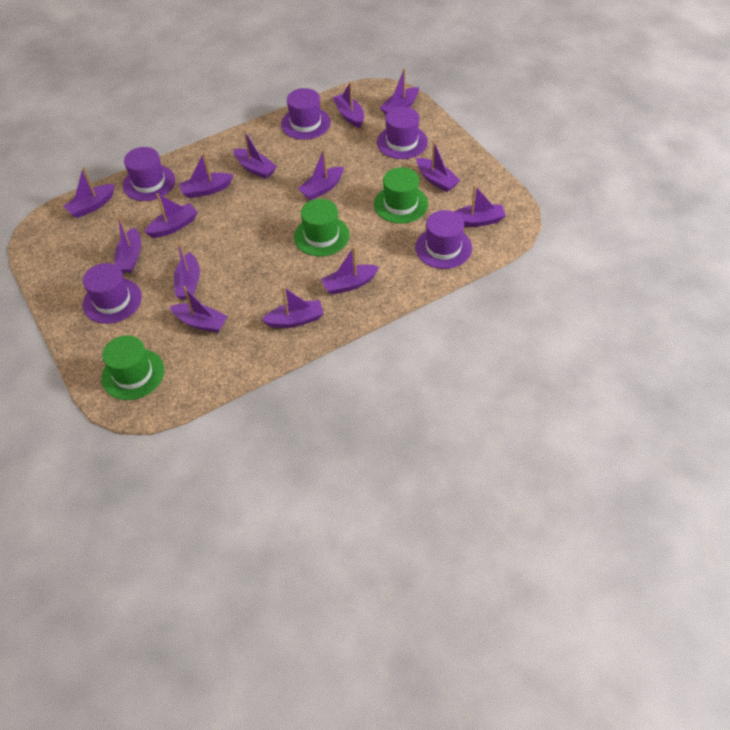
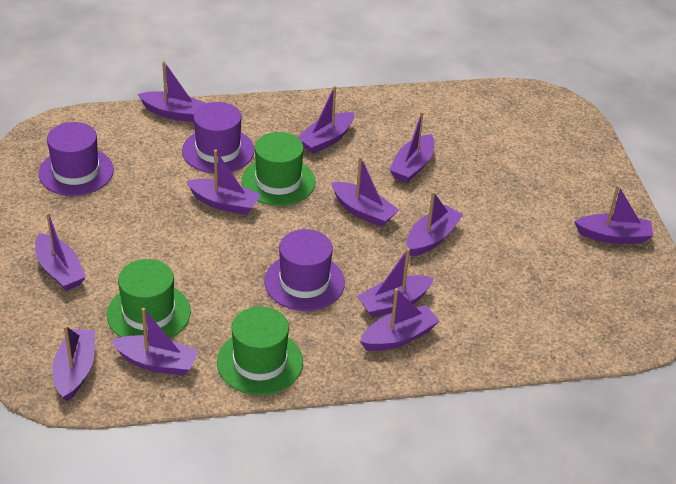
purple boat: 14 -> 12
purple hat: 5 -> 3

